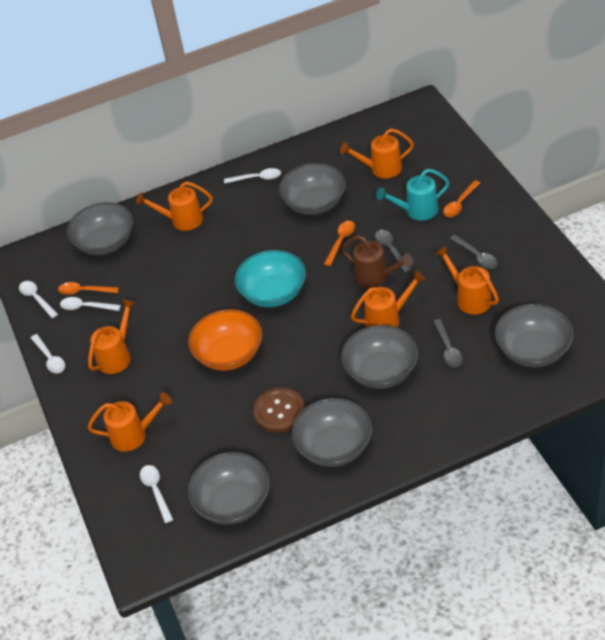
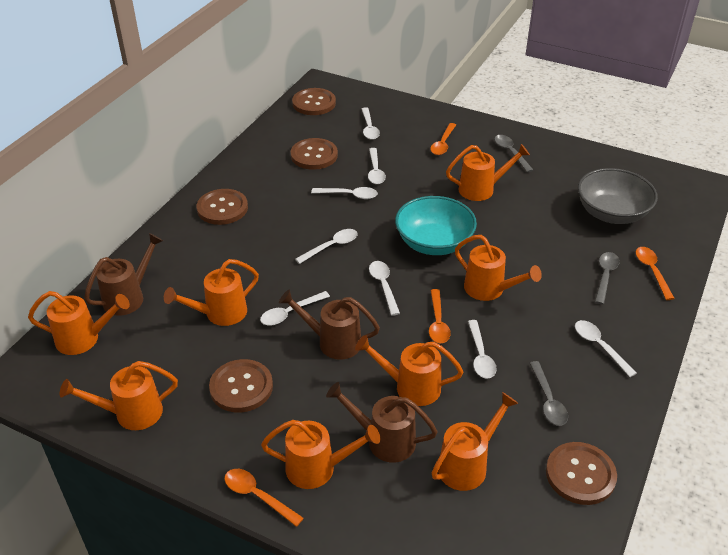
brown button: 1 -> 5
brown watering can: 1 -> 3
grey bowl: 6 -> 1
orange bowl: 1 -> 0
orange spoon: 3 -> 4
orange watering can: 6 -> 8
turquoise watering can: 1 -> 0
white spoon: 5 -> 8

